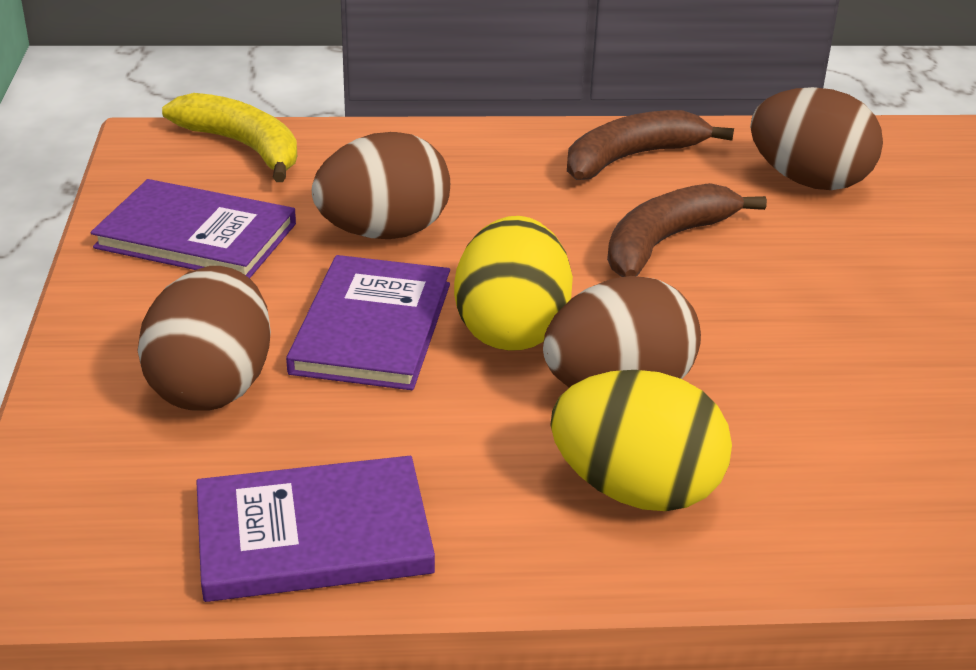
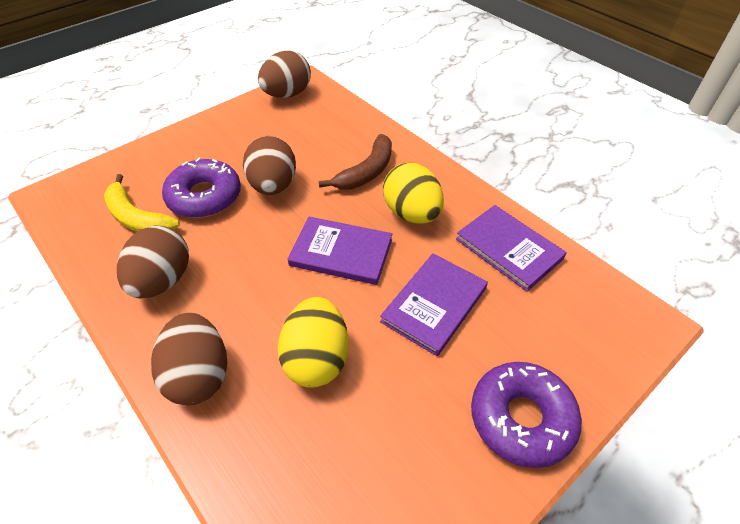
brown banana: 2 -> 1
purple donut: 0 -> 2

